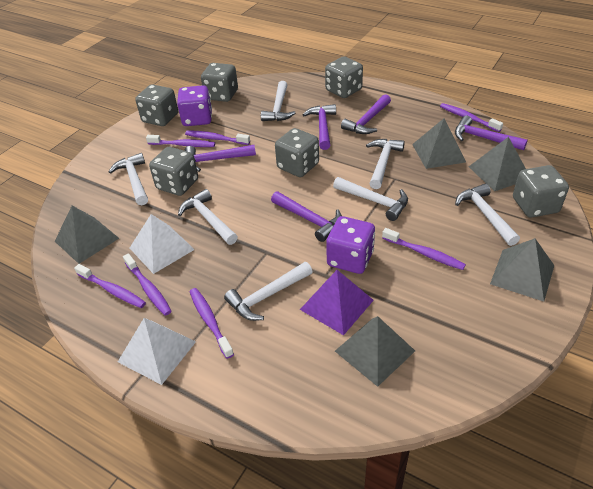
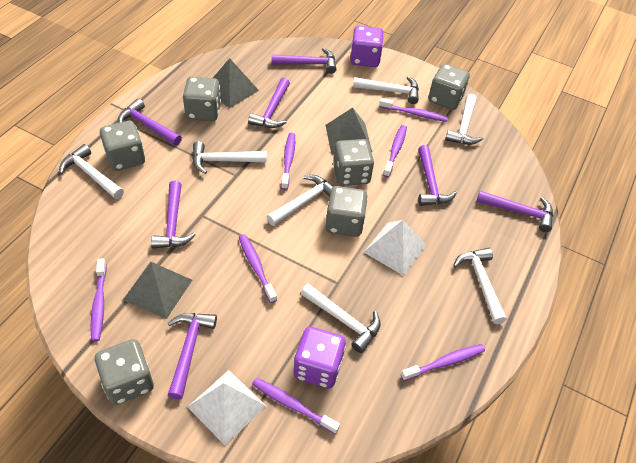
grey pyramid: 5 -> 3
purple hammer: 5 -> 7
purple pyramid: 1 -> 0

